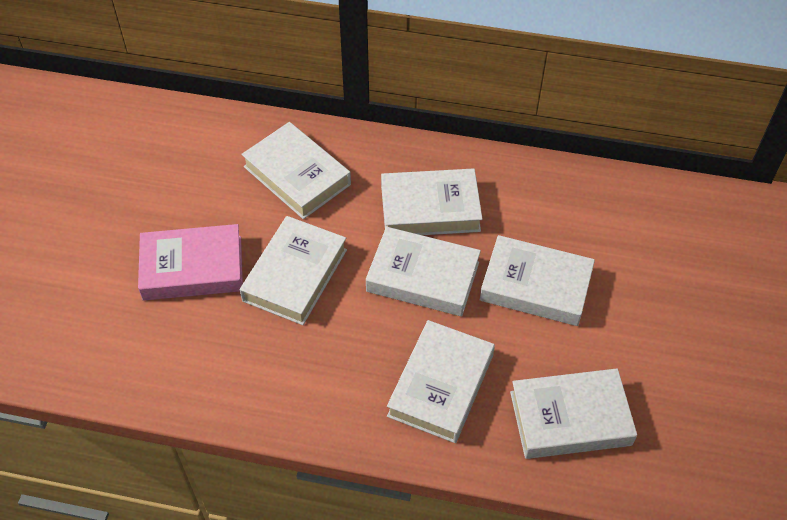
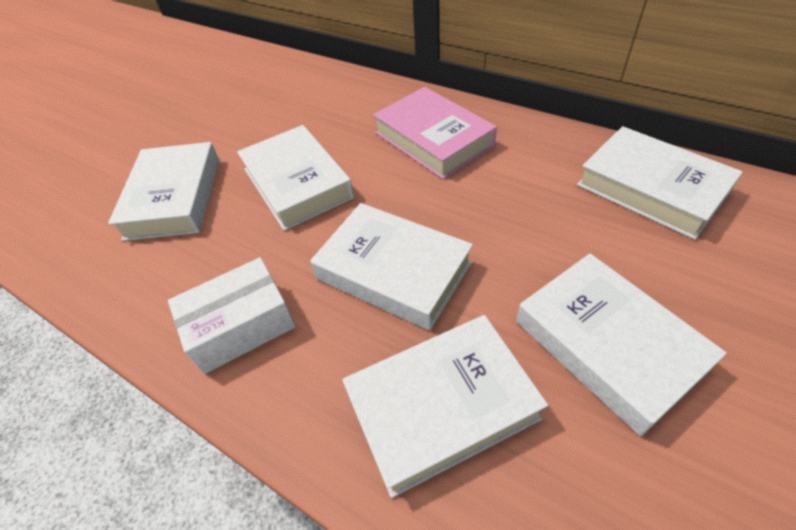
white book: 7 -> 6
white box: 0 -> 1

